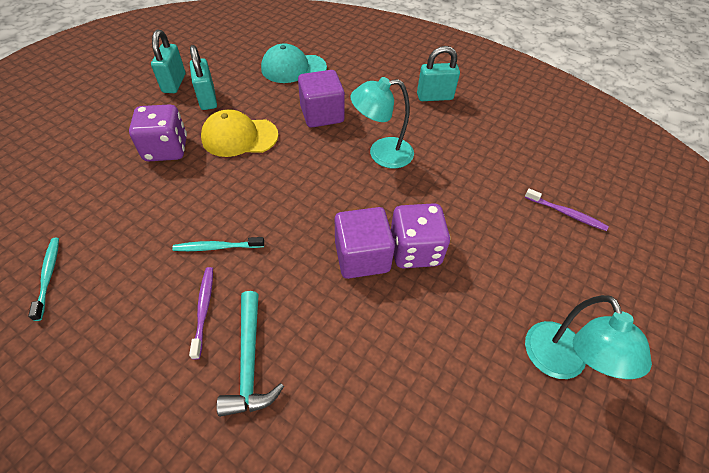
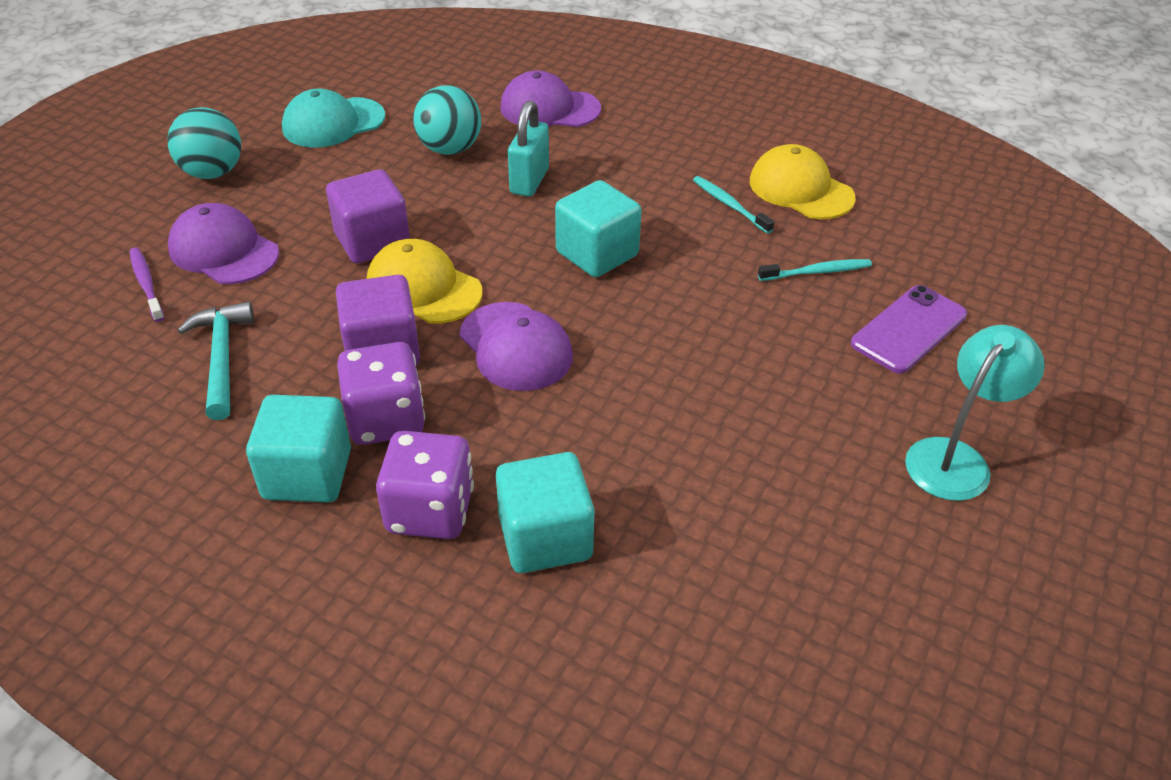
purple cap: 0 -> 3
purple phone: 0 -> 1
purple toothbrush: 2 -> 1
turquoise ball: 0 -> 2
turquoise cube: 0 -> 3
turquoise lamp: 2 -> 1
turquoise padlock: 3 -> 1
yellow cap: 1 -> 2

